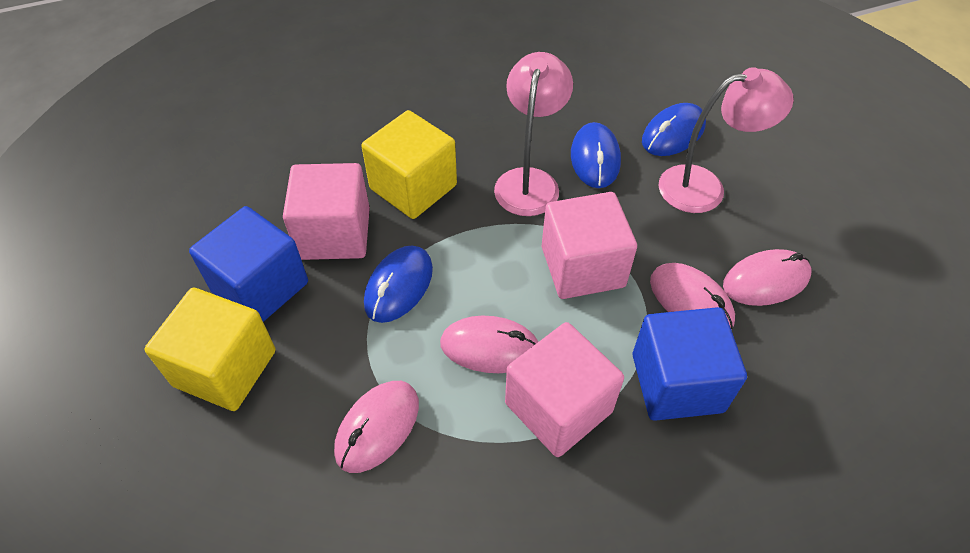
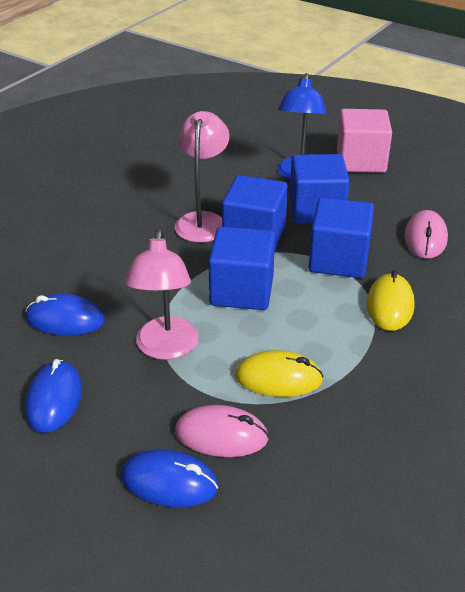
blue cube: 2 -> 4
blue lamp: 0 -> 1
pink cube: 3 -> 1
pink mouse: 4 -> 2
yellow cube: 2 -> 0
yellow mouse: 0 -> 2

